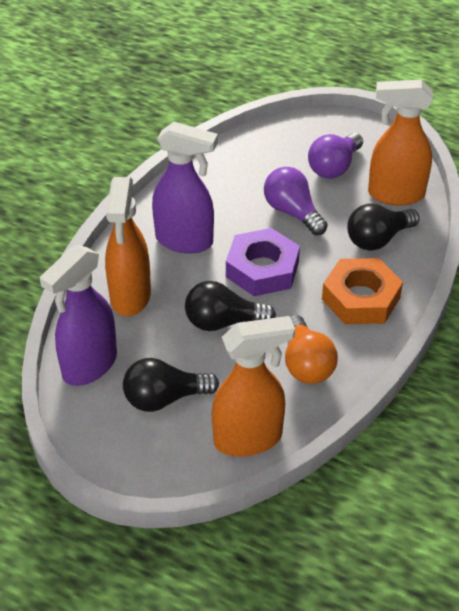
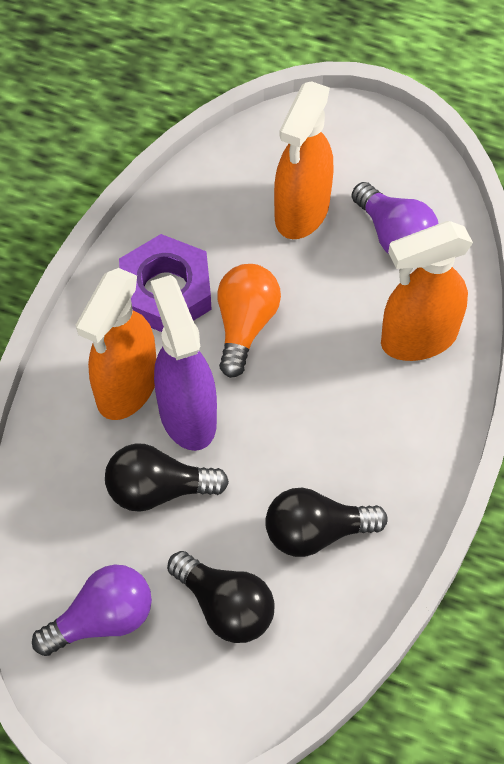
orange nut: 1 -> 0
purple spray bottle: 2 -> 1

